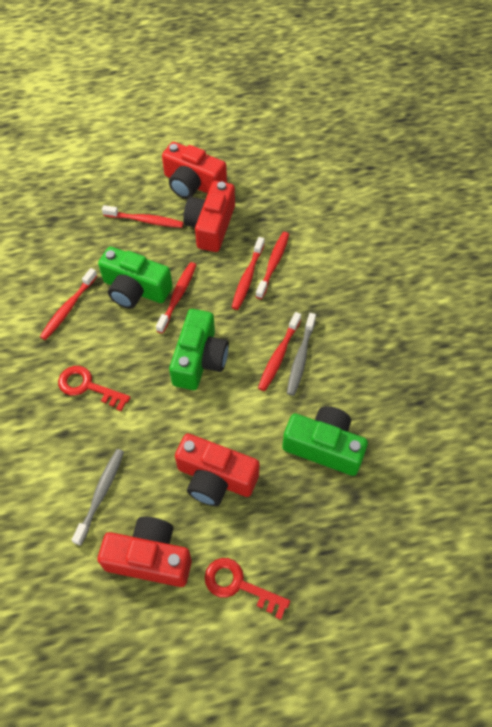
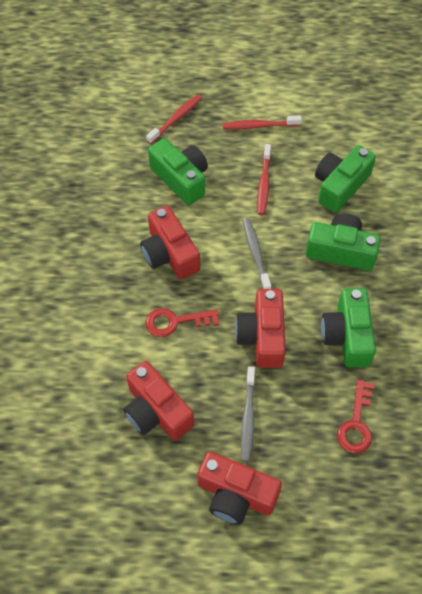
green camera: 3 -> 4
red toothbrush: 6 -> 3

